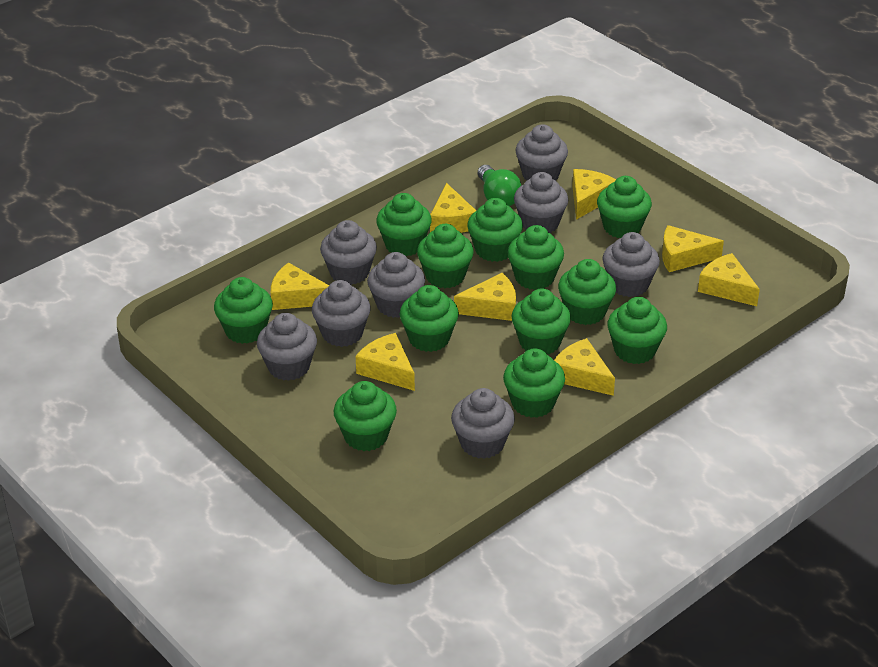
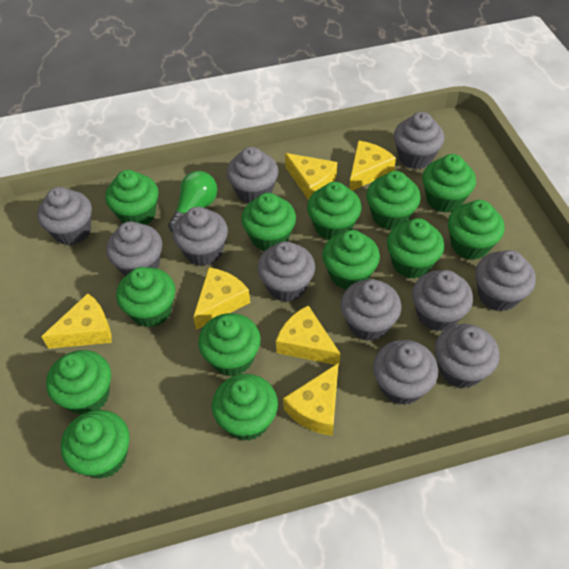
green cupcake: 12 -> 13
grey cupcake: 8 -> 11
yellow cheese: 8 -> 6

